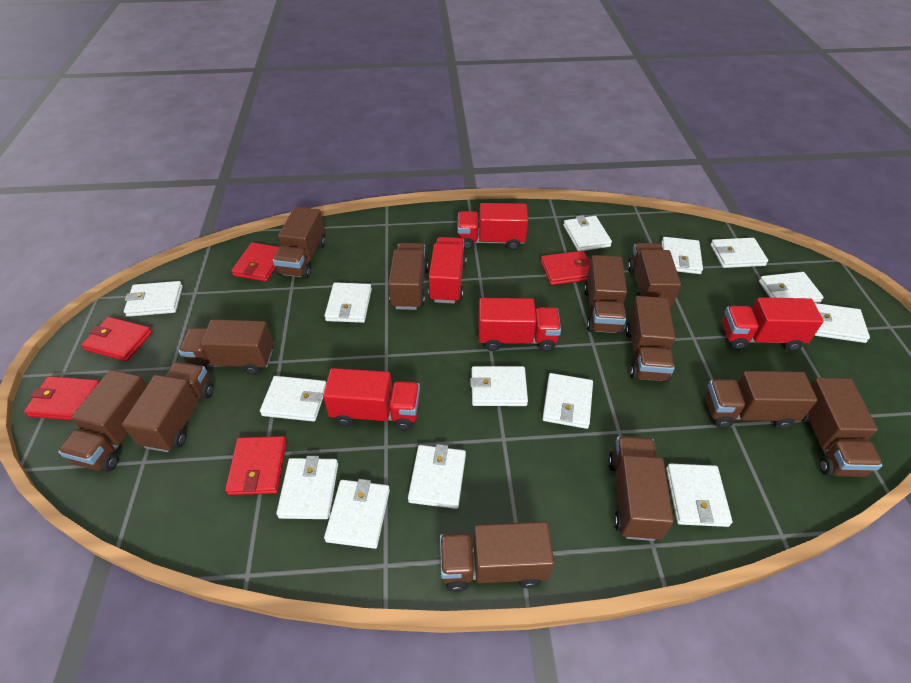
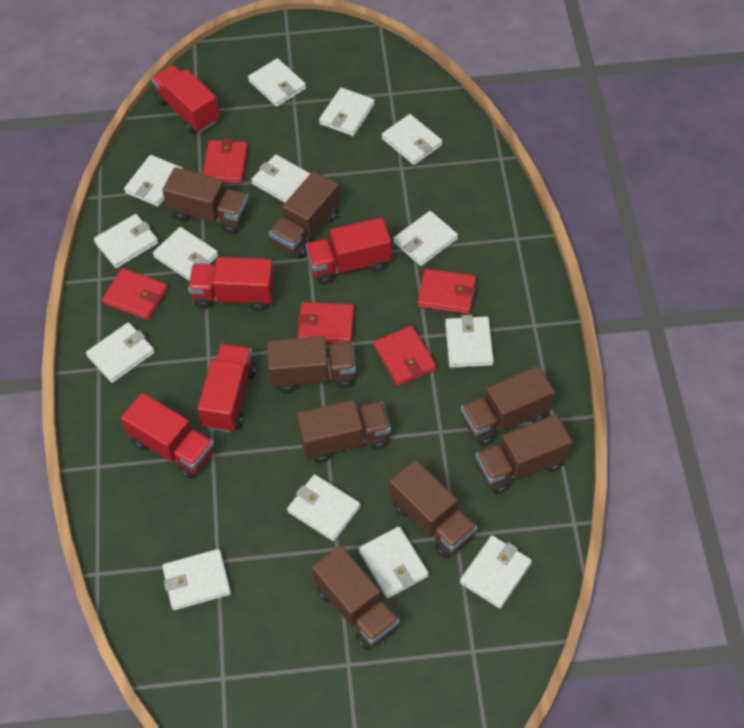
brown truck: 12 -> 8

